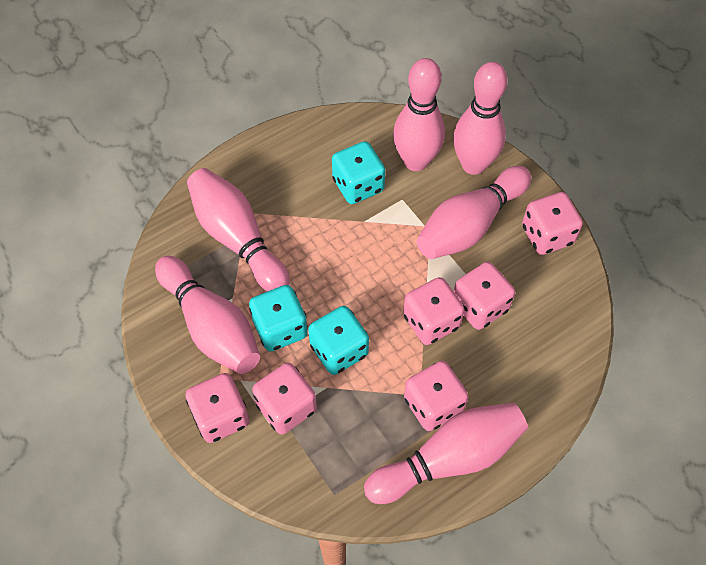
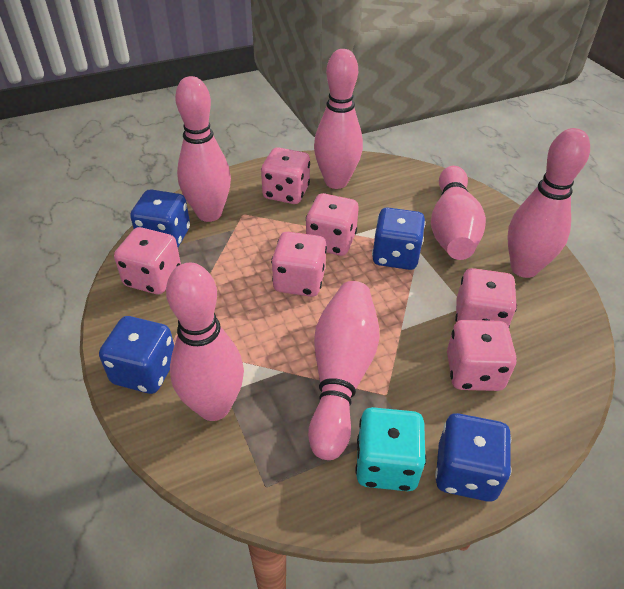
blue dice: 0 -> 4
turquoise dice: 3 -> 1

